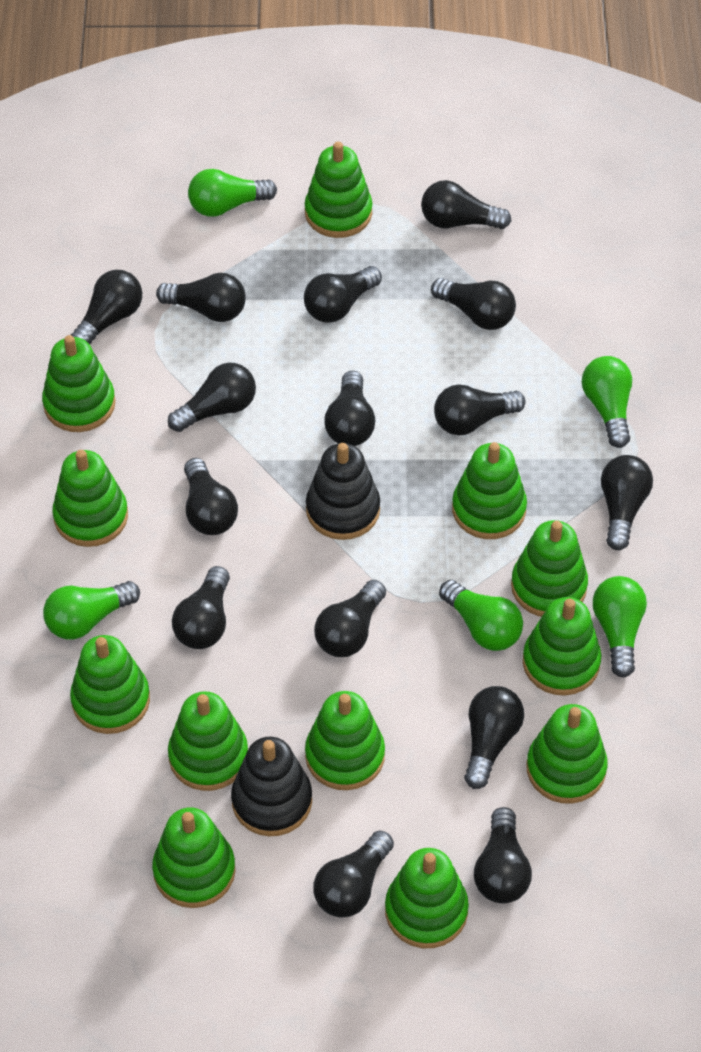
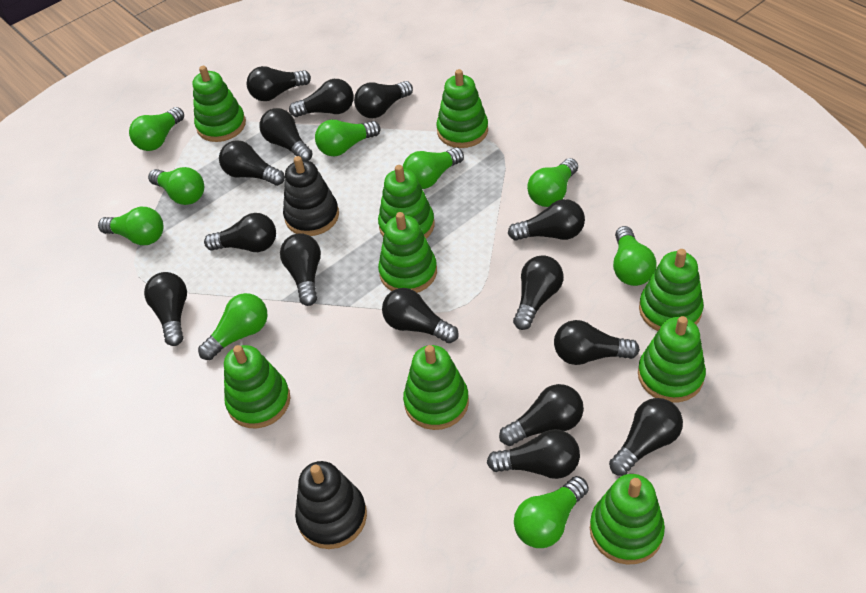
green light bulb: 5 -> 9
green stacking toy: 12 -> 9

